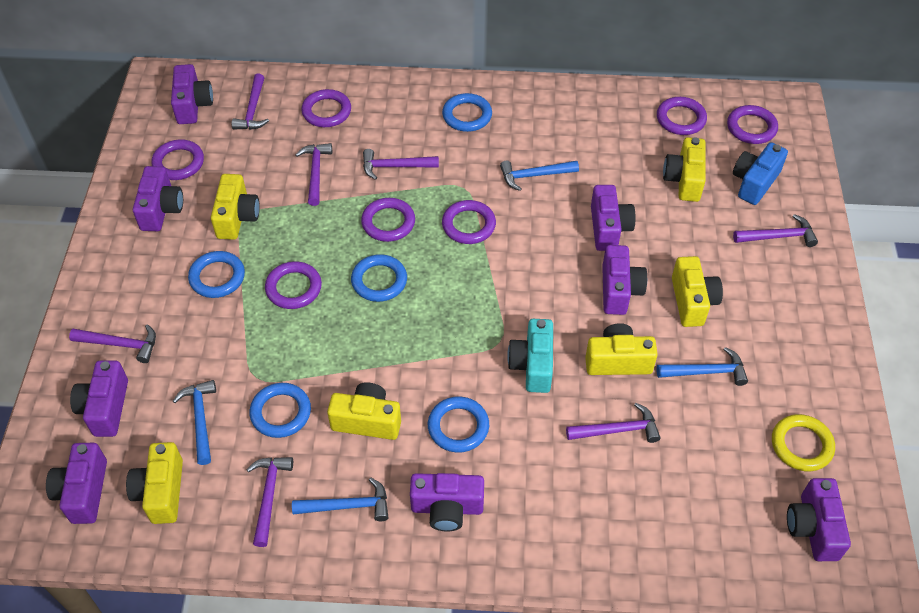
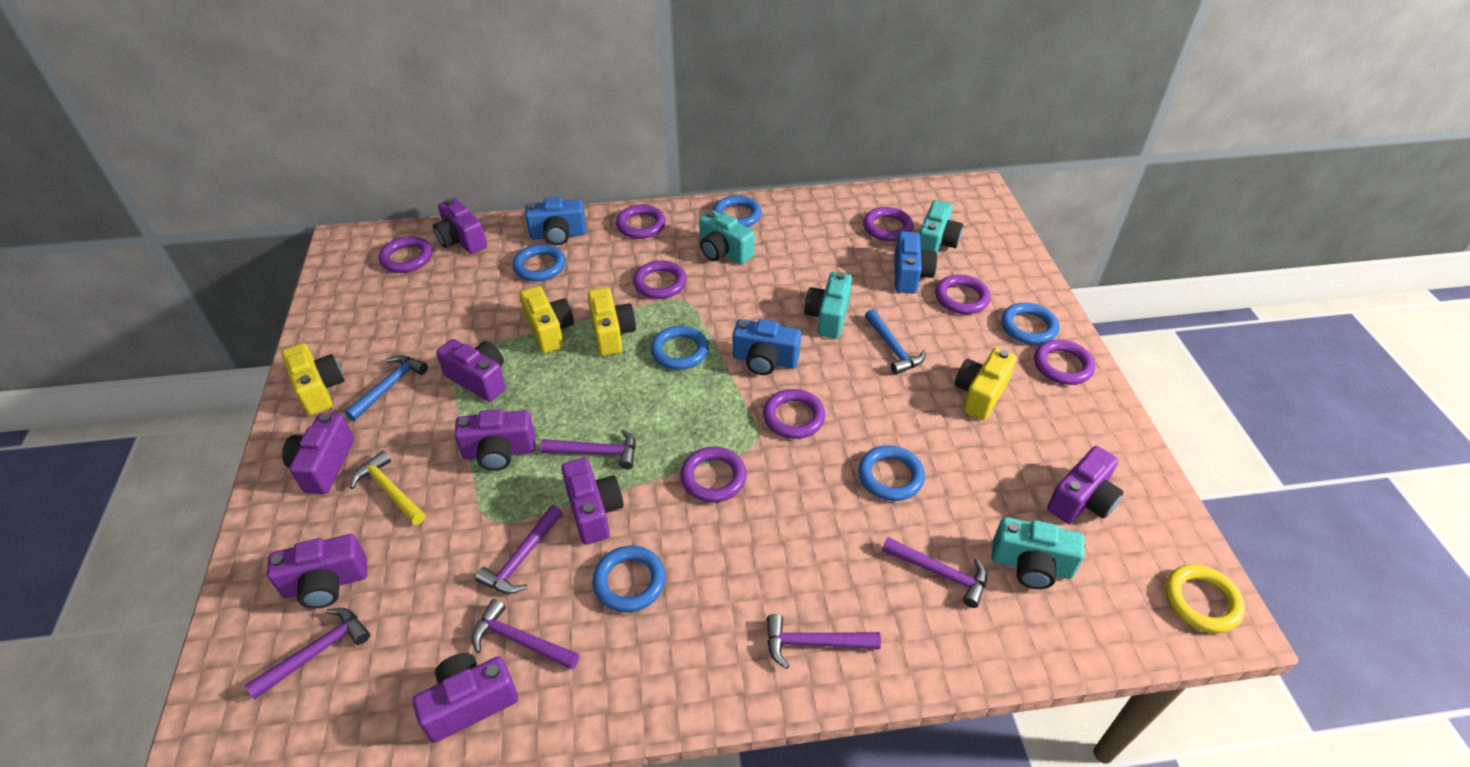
blue camera: 1 -> 3
blue hammer: 4 -> 2
blue ring: 5 -> 6
purple hammer: 7 -> 6
purple ring: 7 -> 8
turquoise camera: 1 -> 4
yellow camera: 6 -> 4
yellow hammer: 0 -> 1

